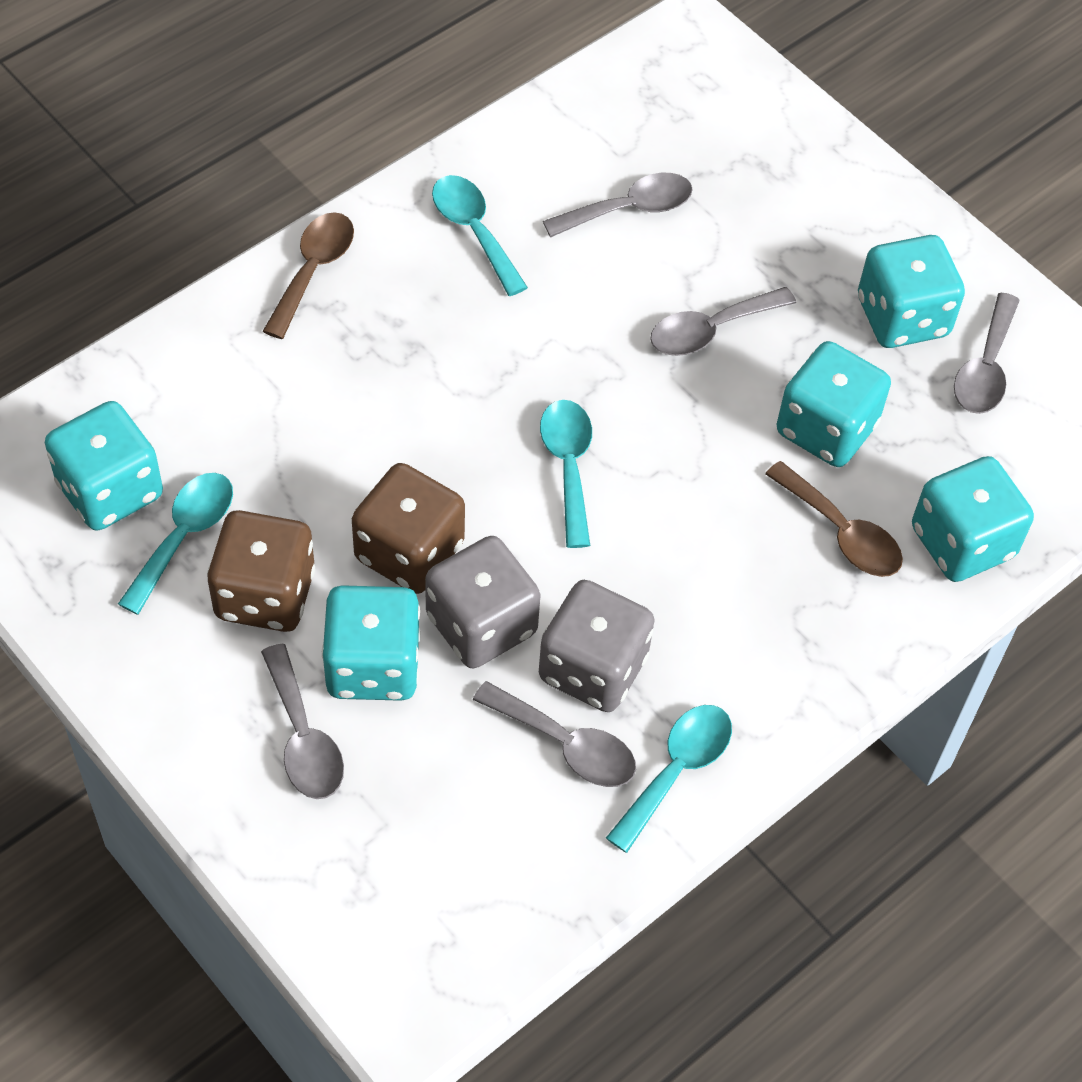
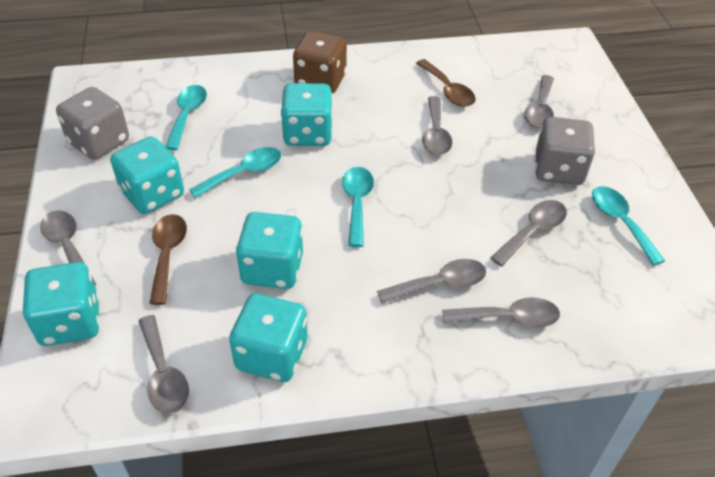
brown dice: 2 -> 1
grey spoon: 5 -> 7

